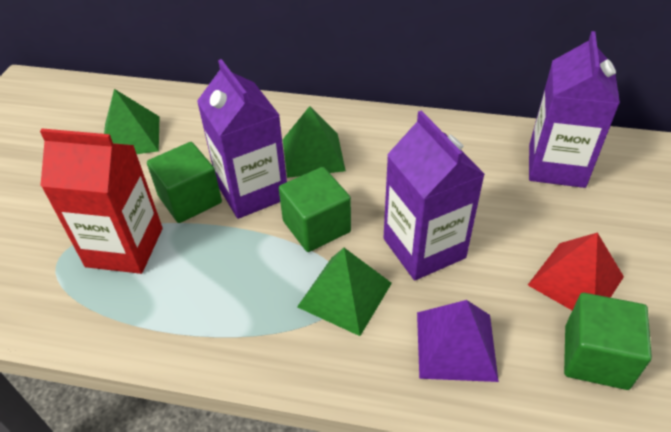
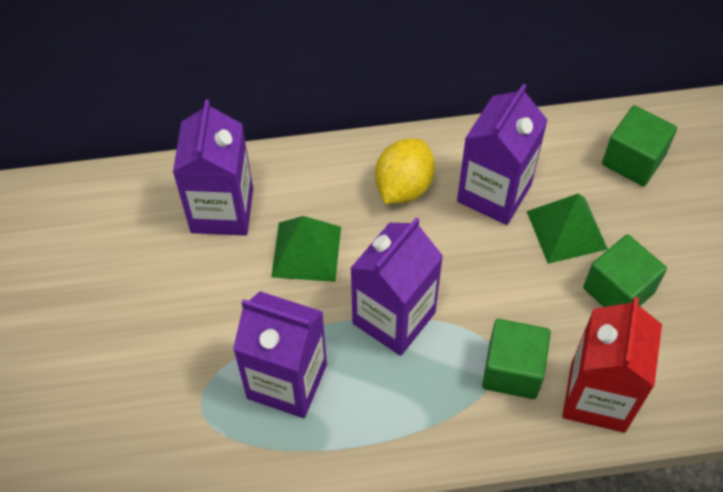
green pyramid: 3 -> 2
purple carton: 3 -> 4
purple pyramid: 1 -> 0
red pyramid: 1 -> 0
yellow lemon: 0 -> 1

